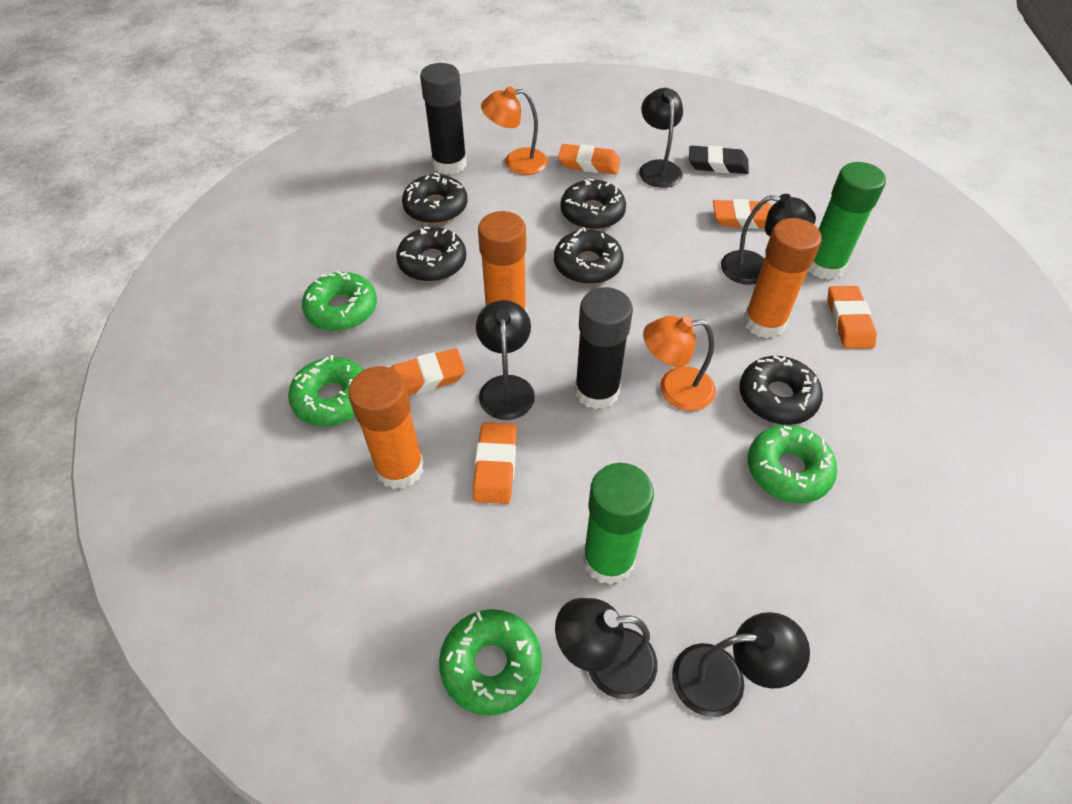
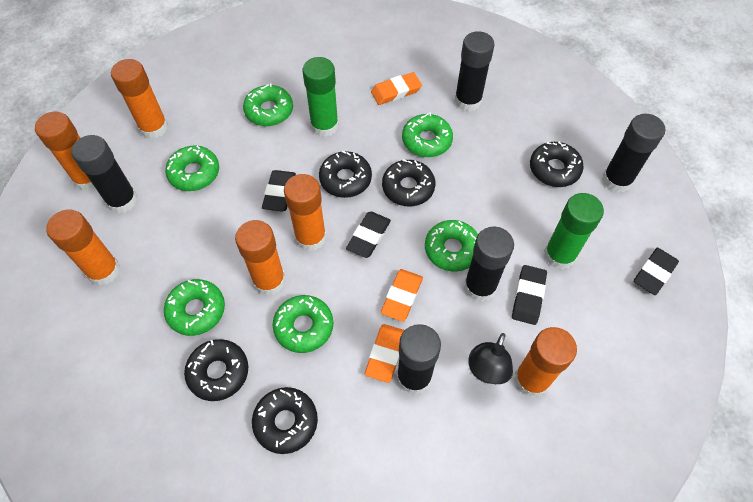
black eraser: 1 -> 4
black glue stick: 2 -> 5
black lamp: 5 -> 1
green donut: 4 -> 6
orange eraser: 5 -> 3
orange glue stick: 3 -> 6
orange lamp: 2 -> 0

